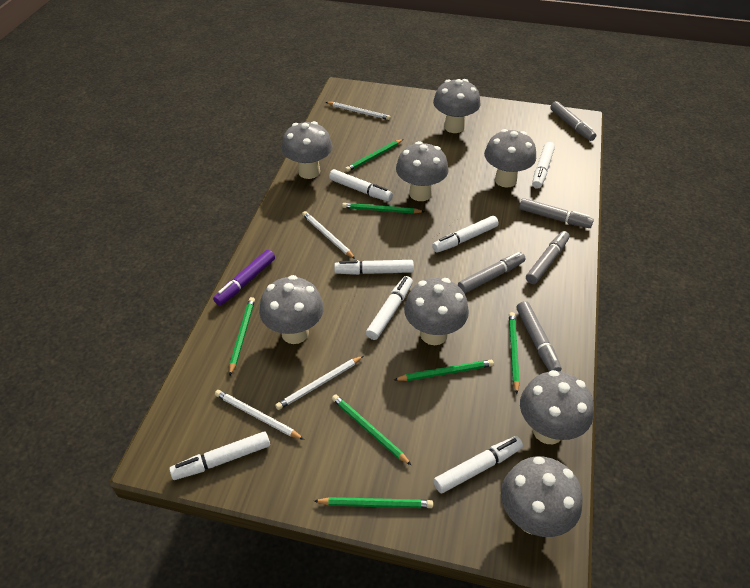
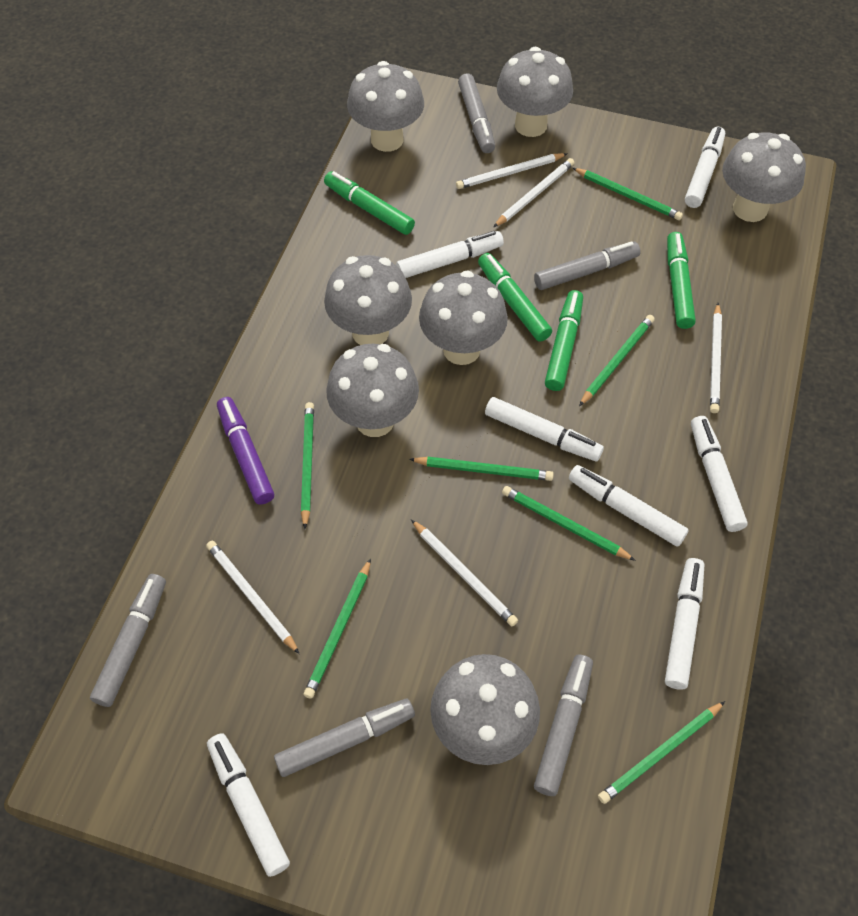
green marker: 0 -> 4
grey mushroom: 8 -> 7
white pencil: 4 -> 5

